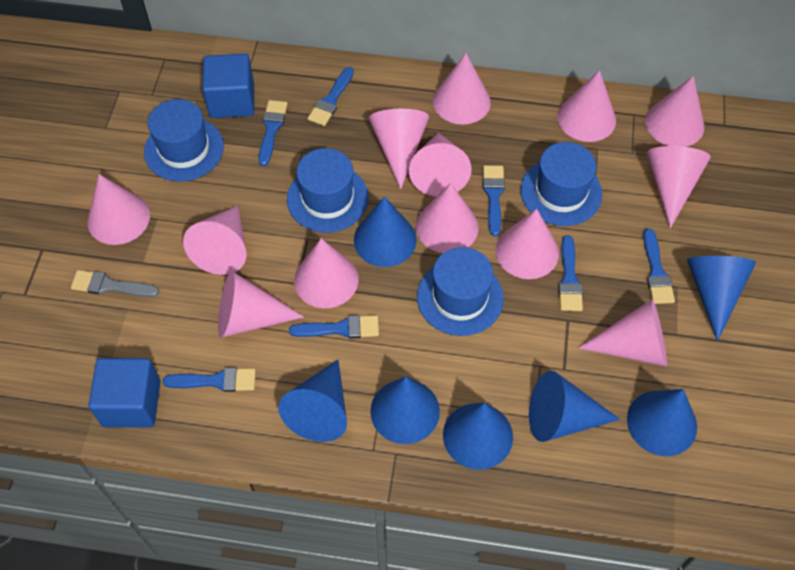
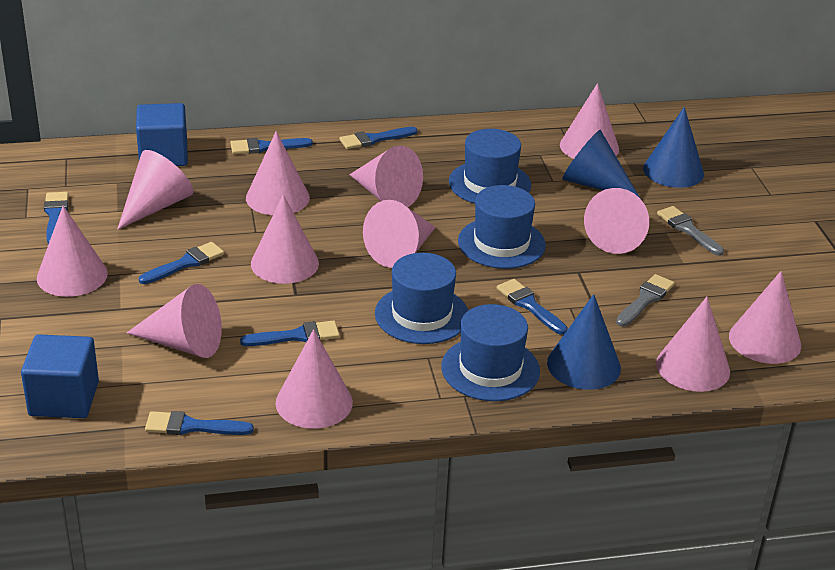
blue cone: 7 -> 3
grey brush: 1 -> 2
pink cone: 13 -> 12

